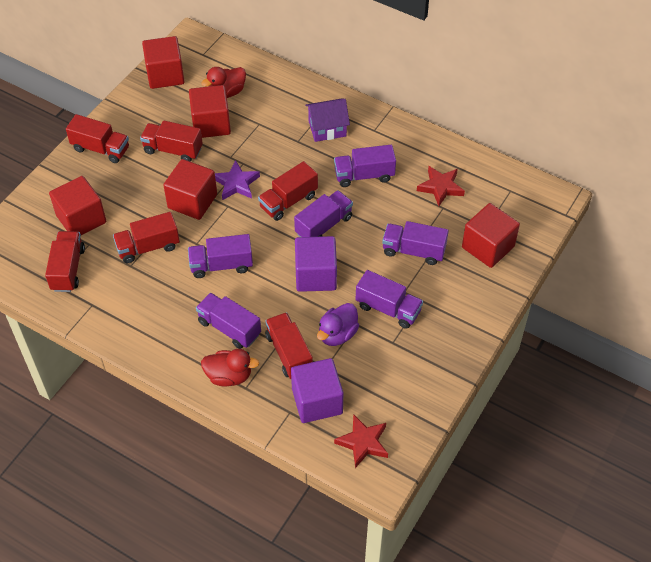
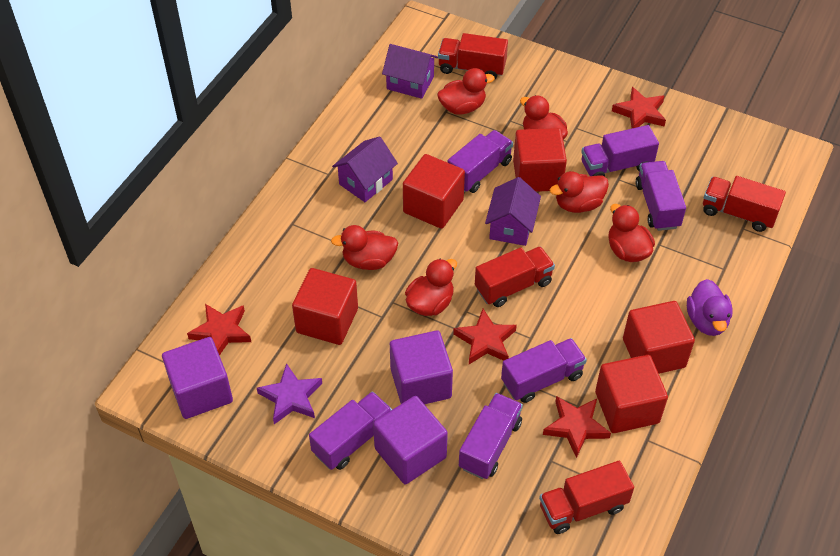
purple cube: 2 -> 3
purple house: 1 -> 3
red duck: 2 -> 6
red star: 2 -> 4
red truck: 6 -> 4

